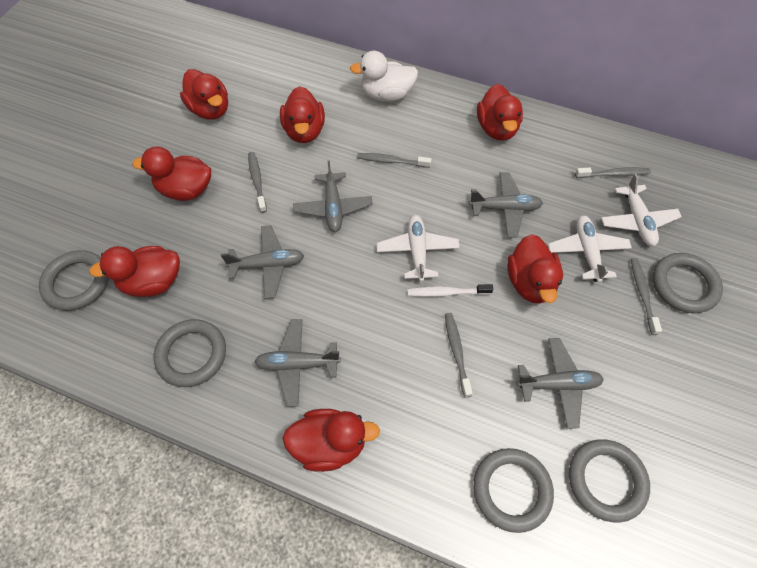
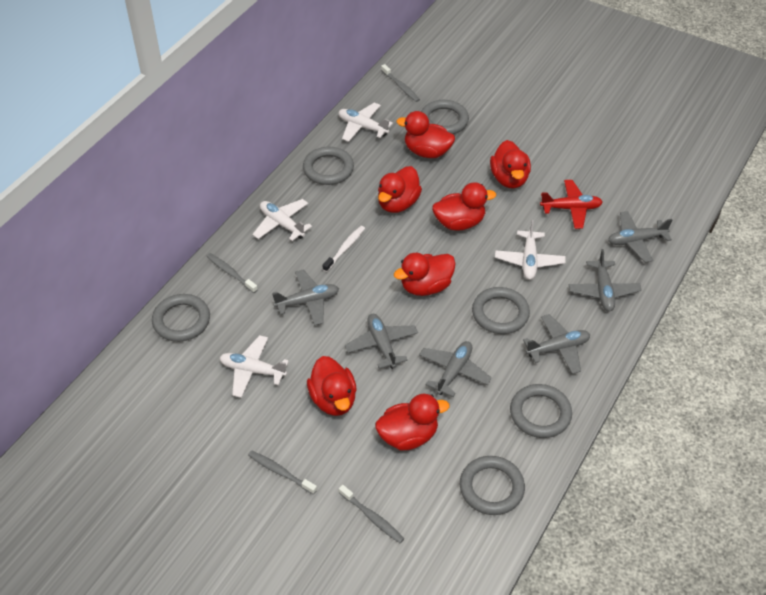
grey plane: 5 -> 6
grey ring: 5 -> 6
grey toothbrush: 5 -> 4
red plane: 0 -> 1
white duck: 1 -> 0
white plane: 3 -> 4

